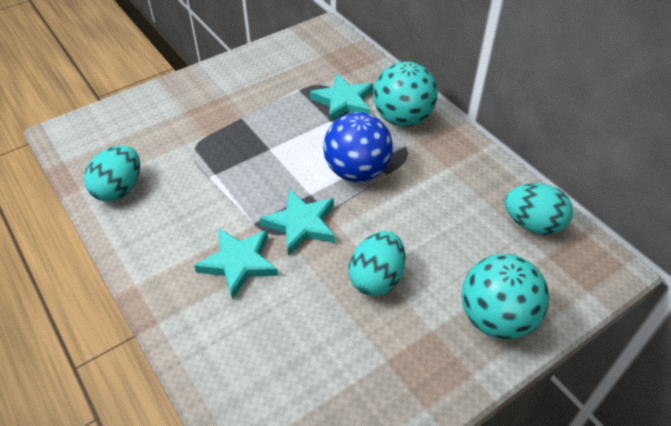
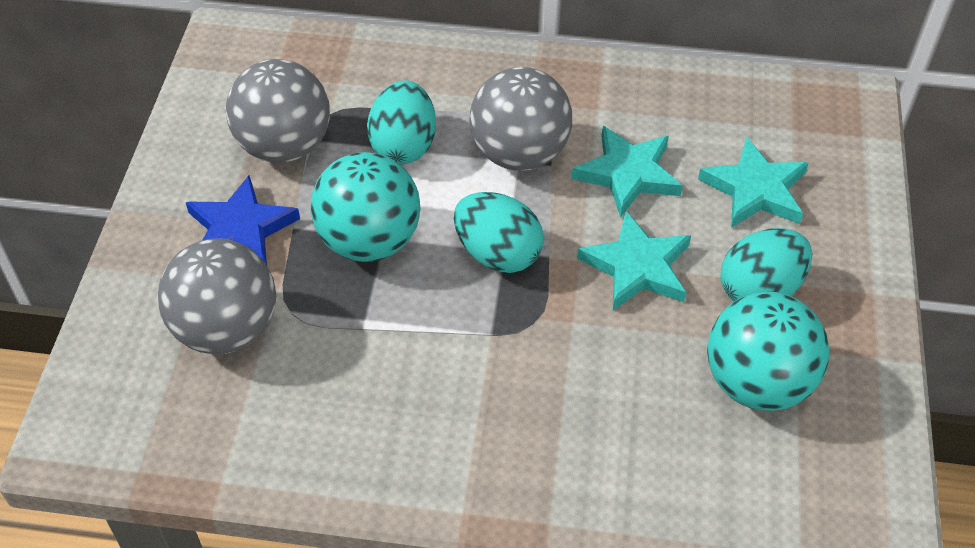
blue ball: 1 -> 0
blue star: 0 -> 1
grey ball: 0 -> 3

